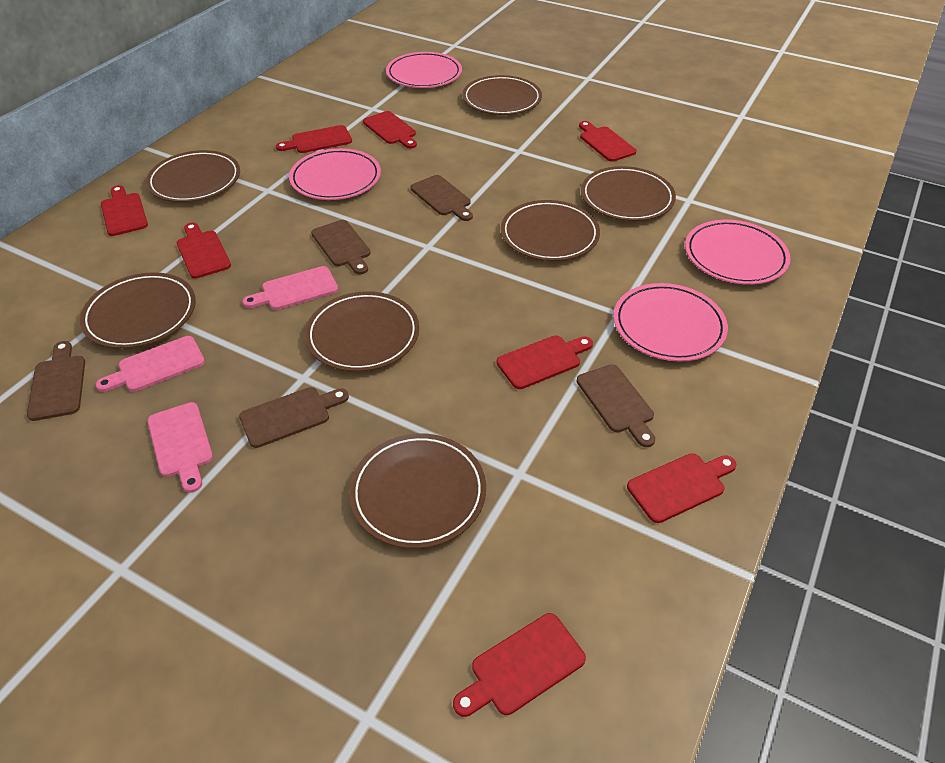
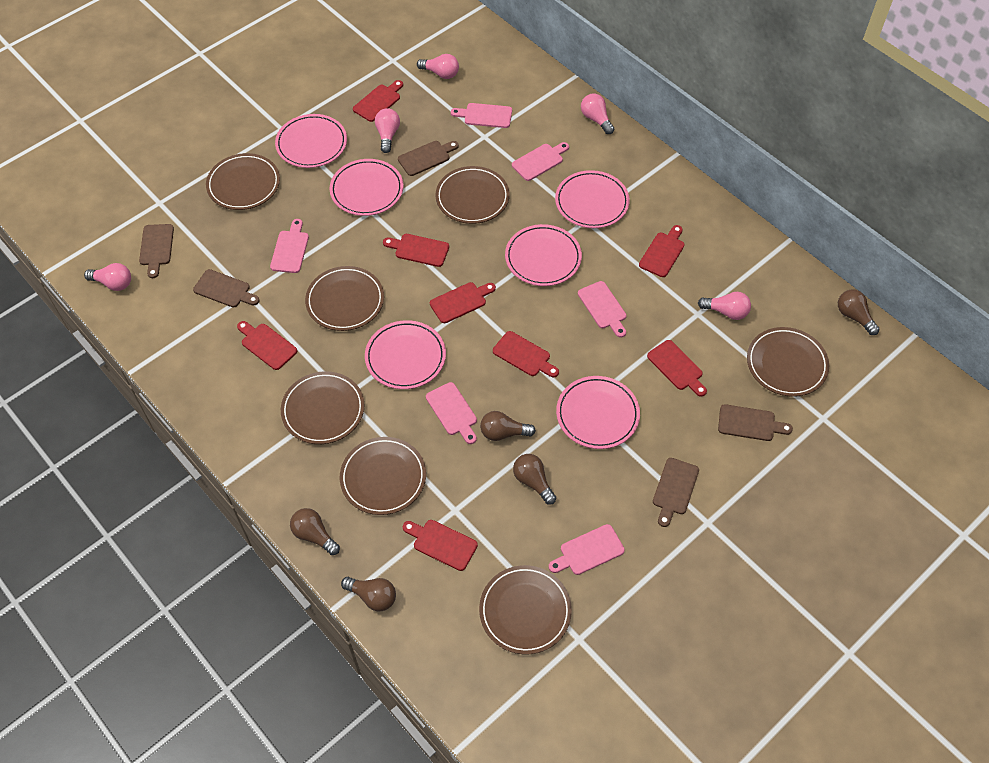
brown light bulb: 0 -> 5
pink cutting board: 3 -> 6
pink light bulb: 0 -> 5
pink plate: 4 -> 6

